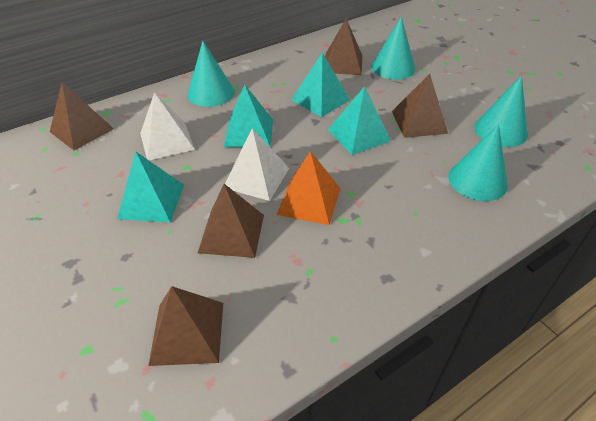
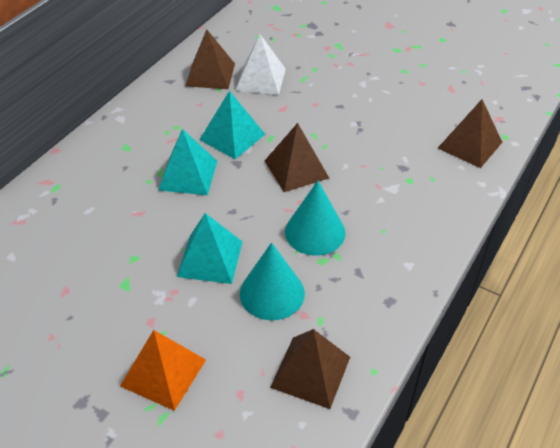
brown pyramid: 5 -> 4
turquoise cone: 4 -> 2
turquoise pyramid: 4 -> 3
white pyramid: 2 -> 1

